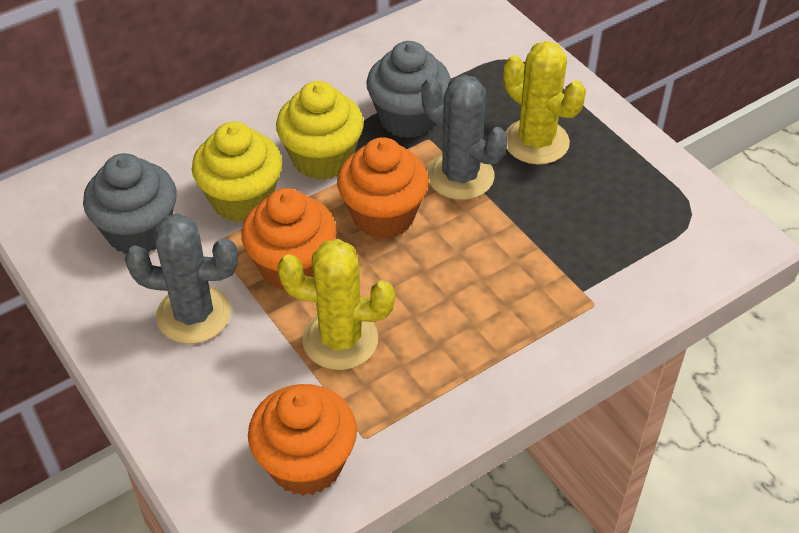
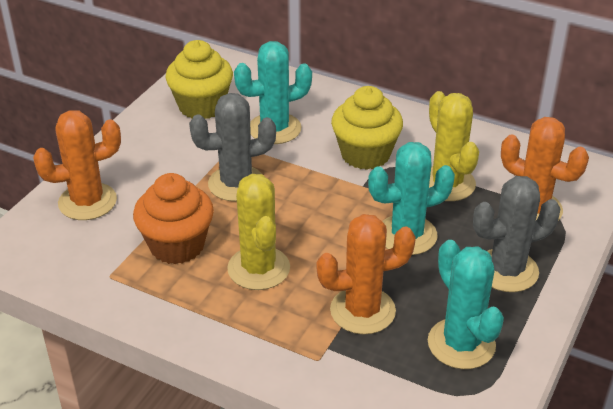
grey cupcake: 2 -> 0
orange cactus: 0 -> 3
orange cupcake: 3 -> 1
turquoise cactus: 0 -> 3

